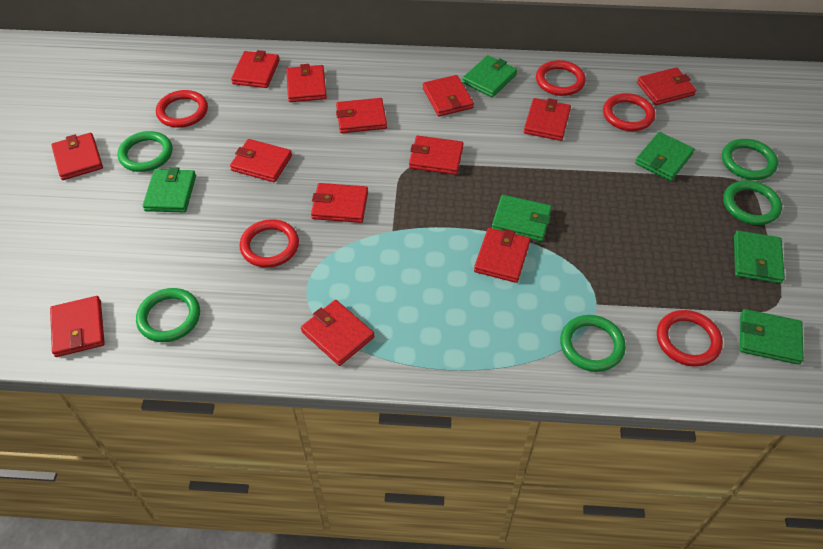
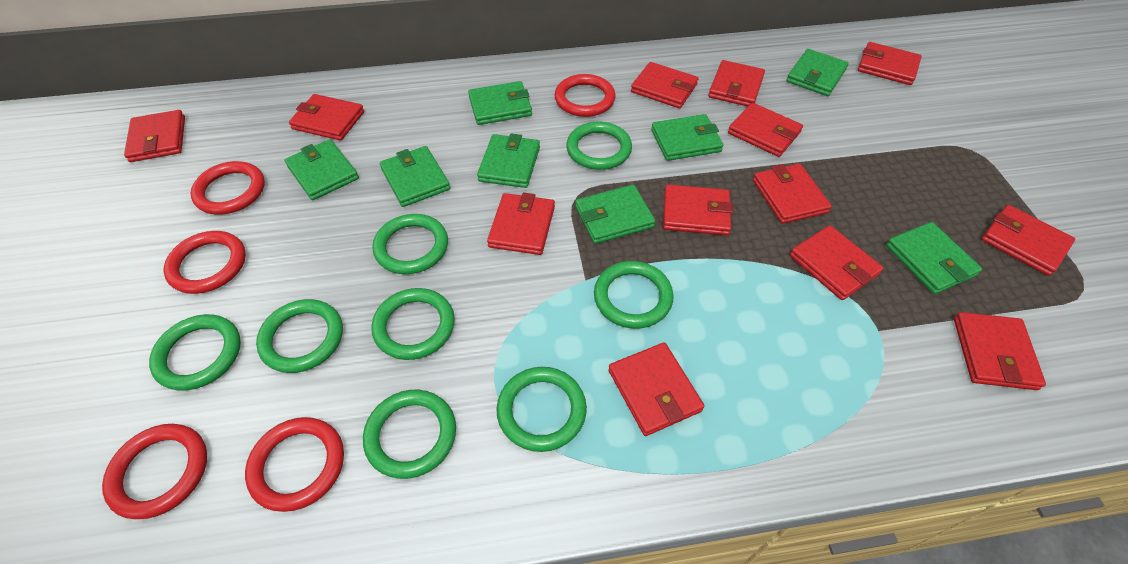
green ring: 5 -> 8
green wallet: 6 -> 8

